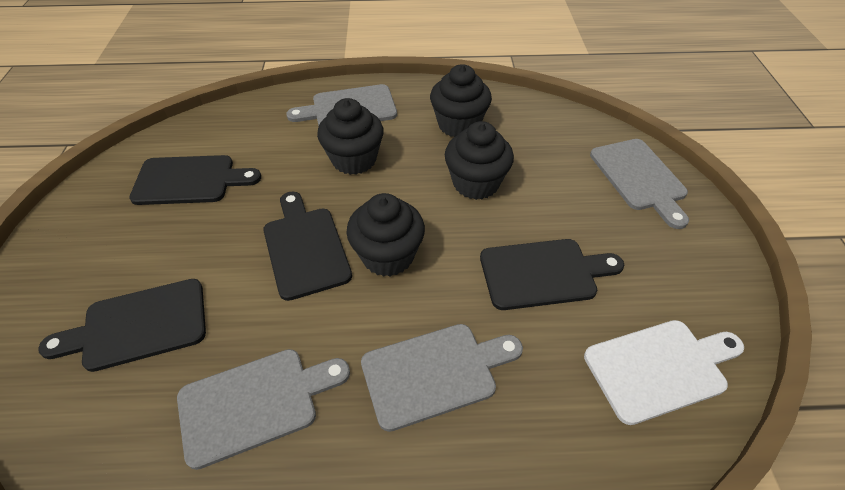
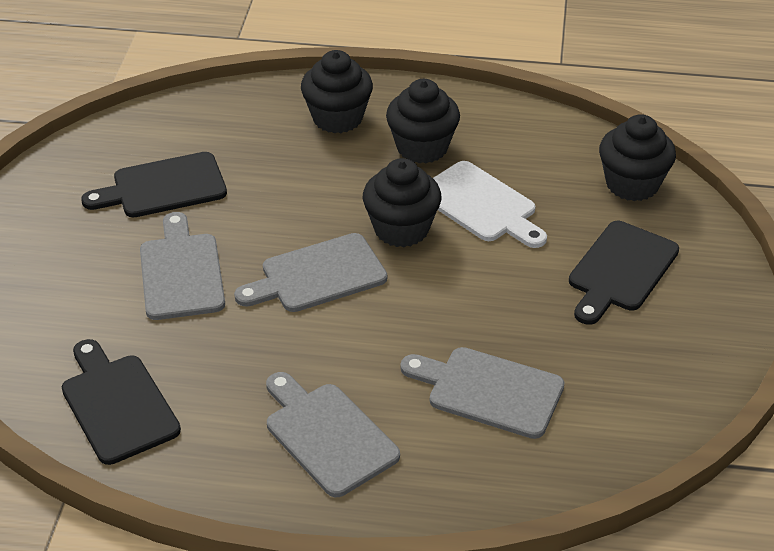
black cutting board: 4 -> 3

